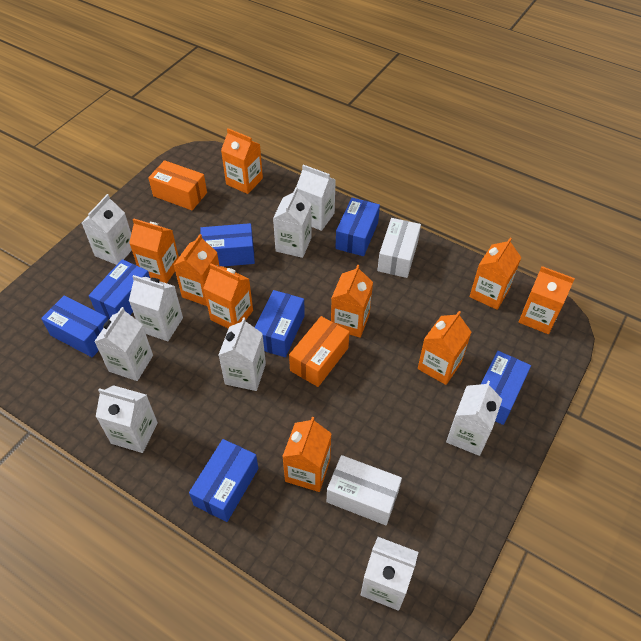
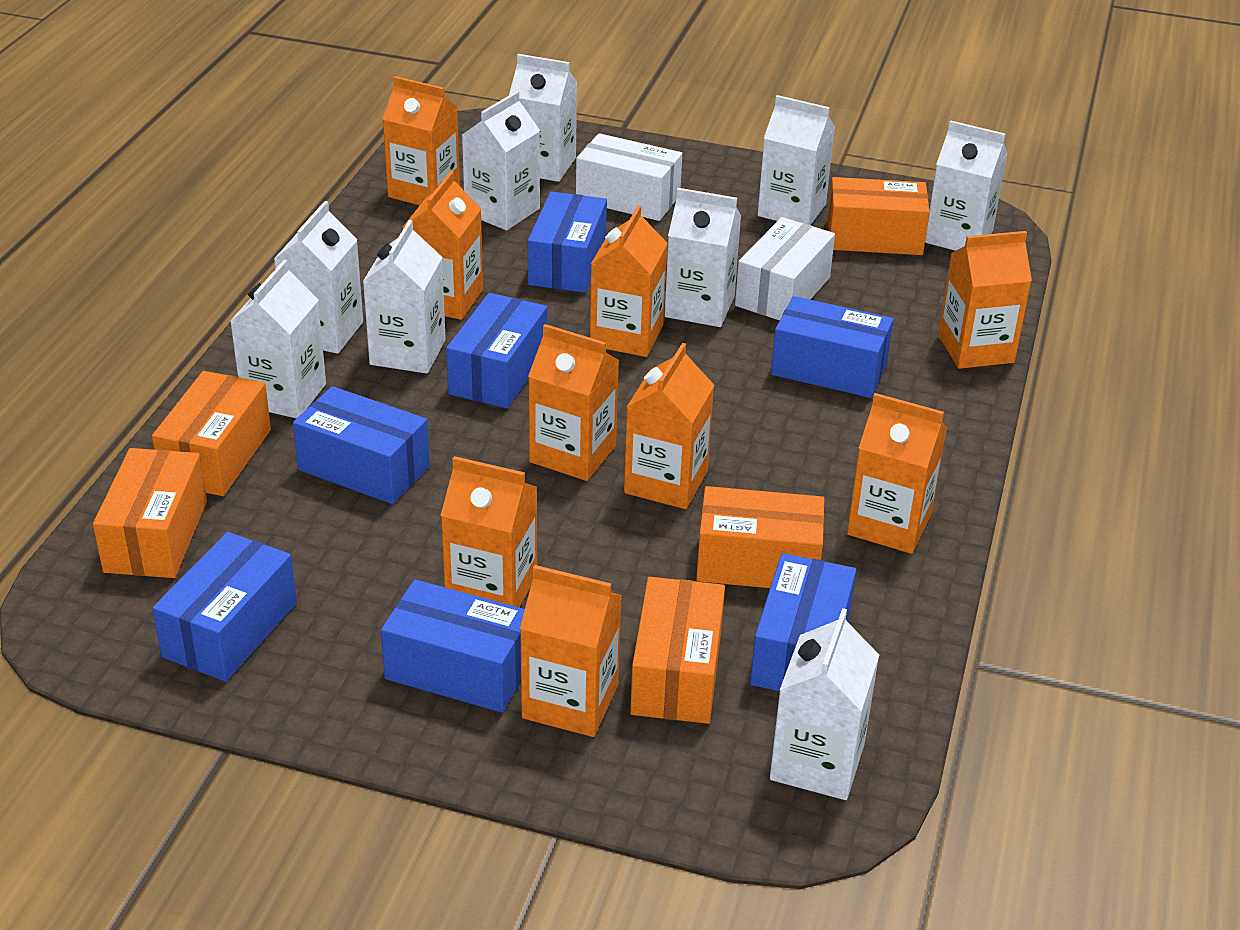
orange box: 2 -> 5

